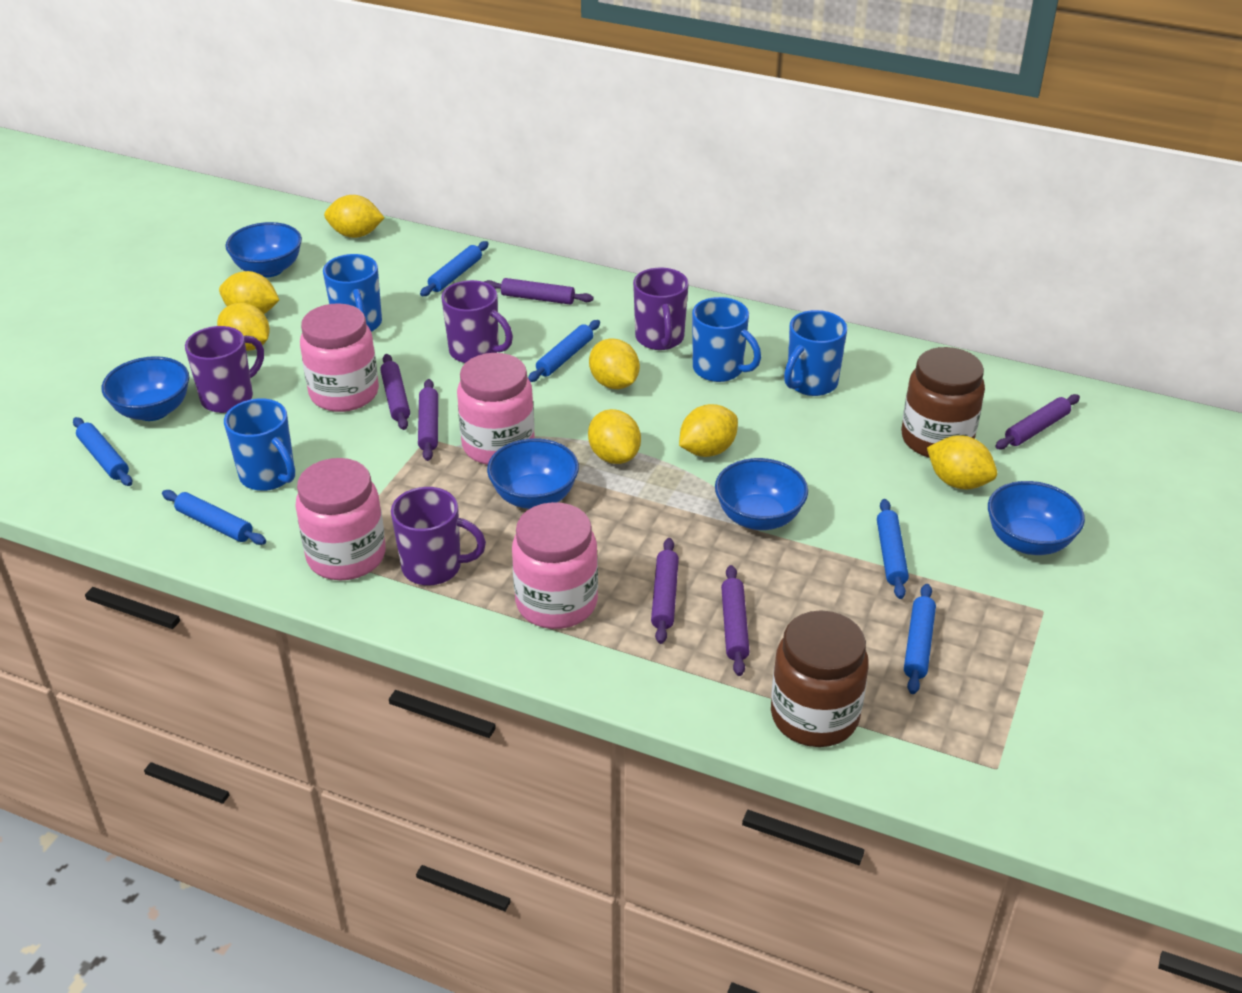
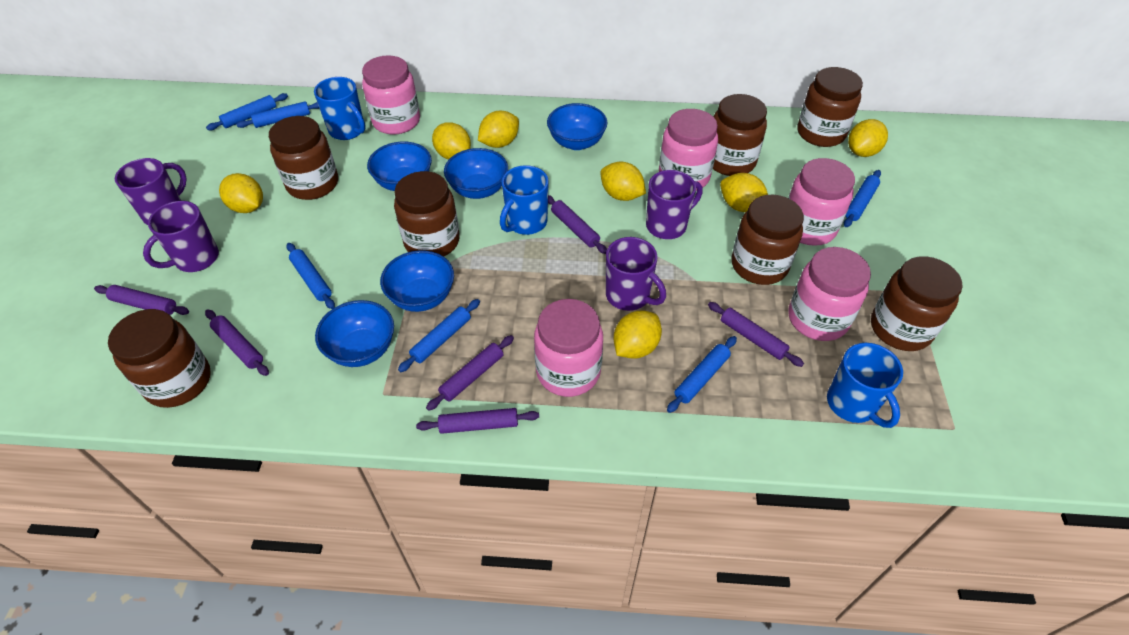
blue mug: 4 -> 3
brown jar: 2 -> 7
pink jar: 4 -> 5

